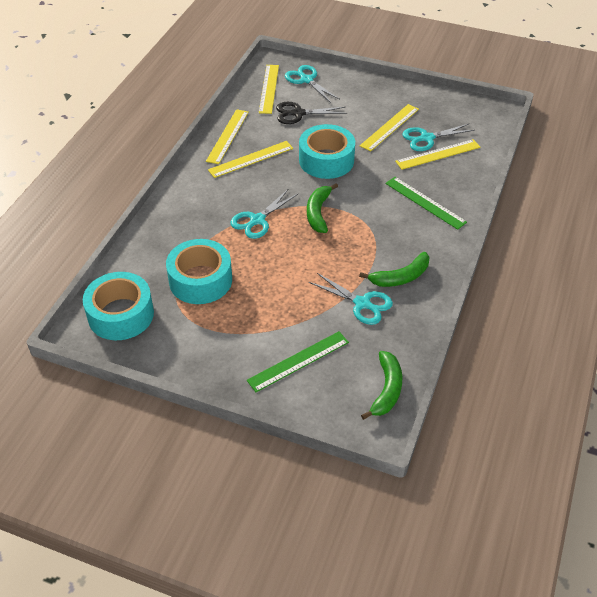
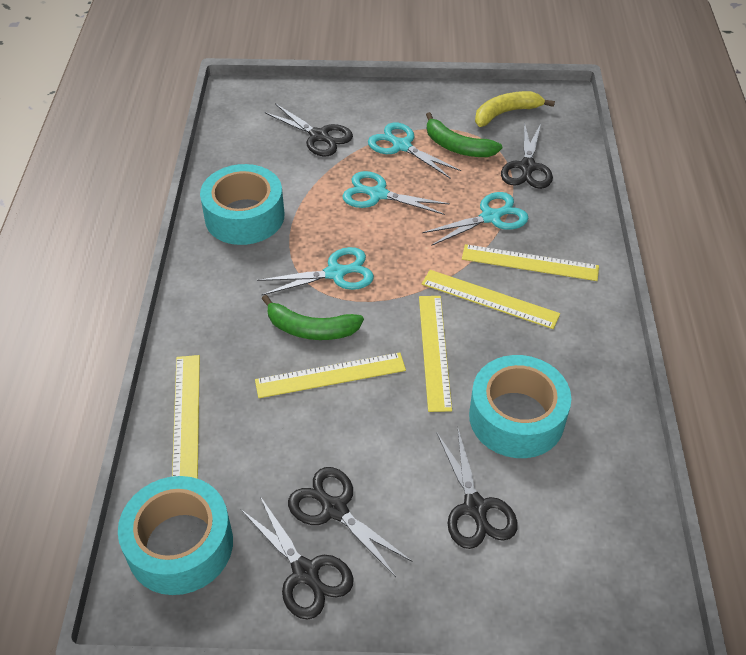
black scissors: 1 -> 5
green banana: 3 -> 2
green ruler: 2 -> 0
yellow banana: 0 -> 1

